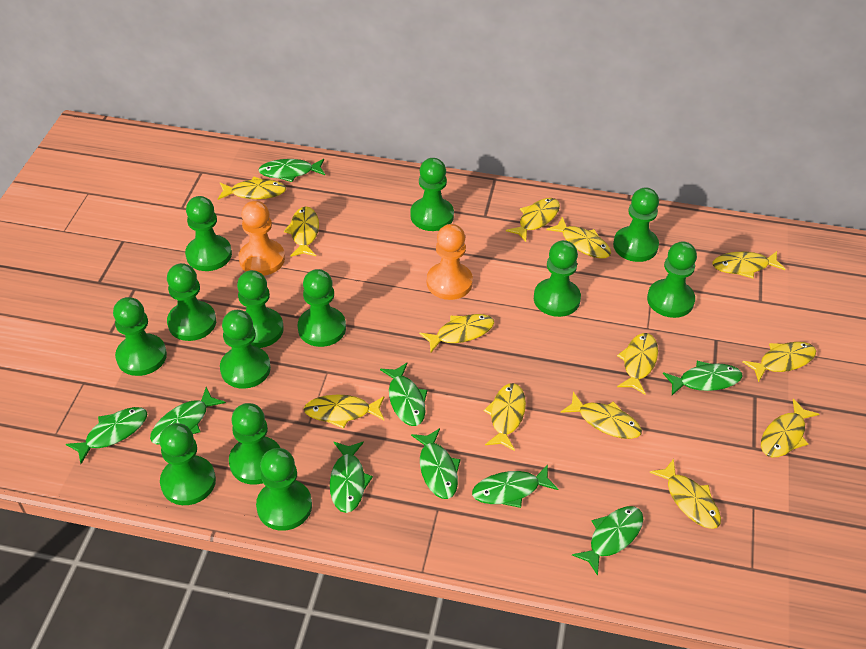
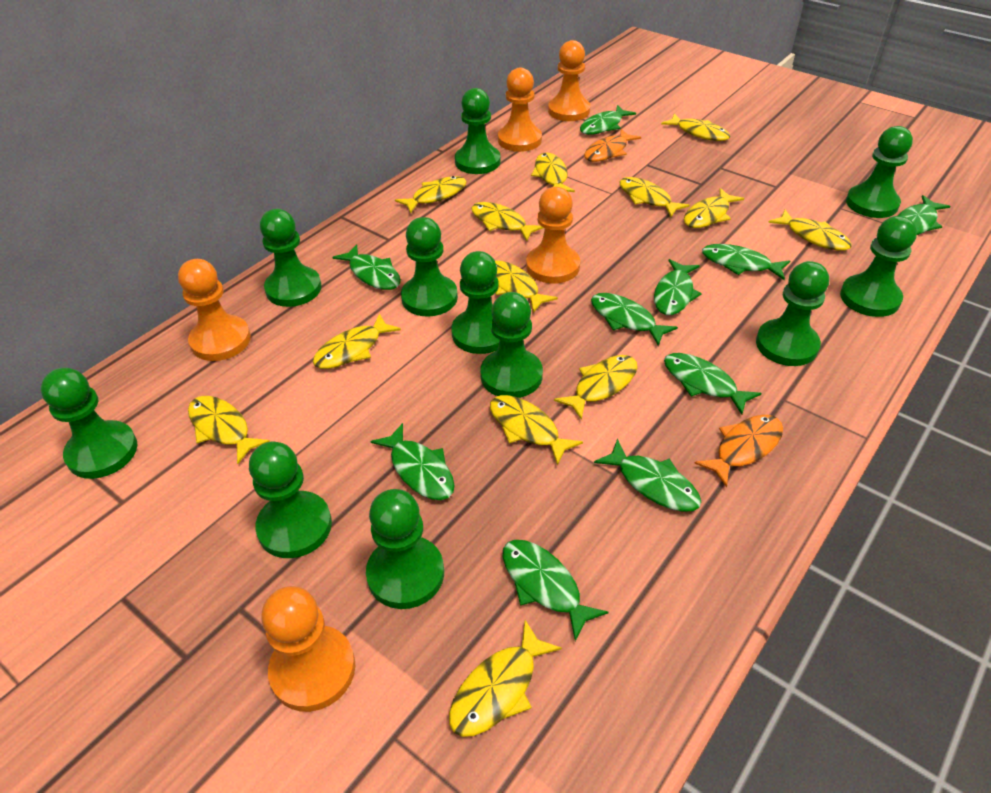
green fish: 9 -> 10
green pawn: 13 -> 11
orange fish: 0 -> 2
orange pawn: 2 -> 5

